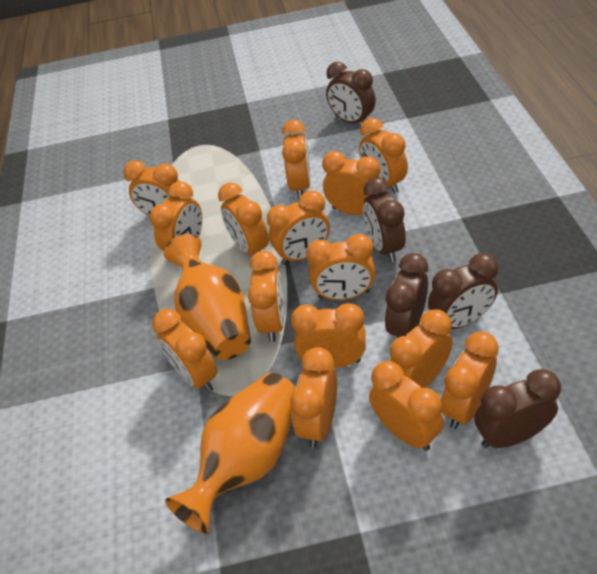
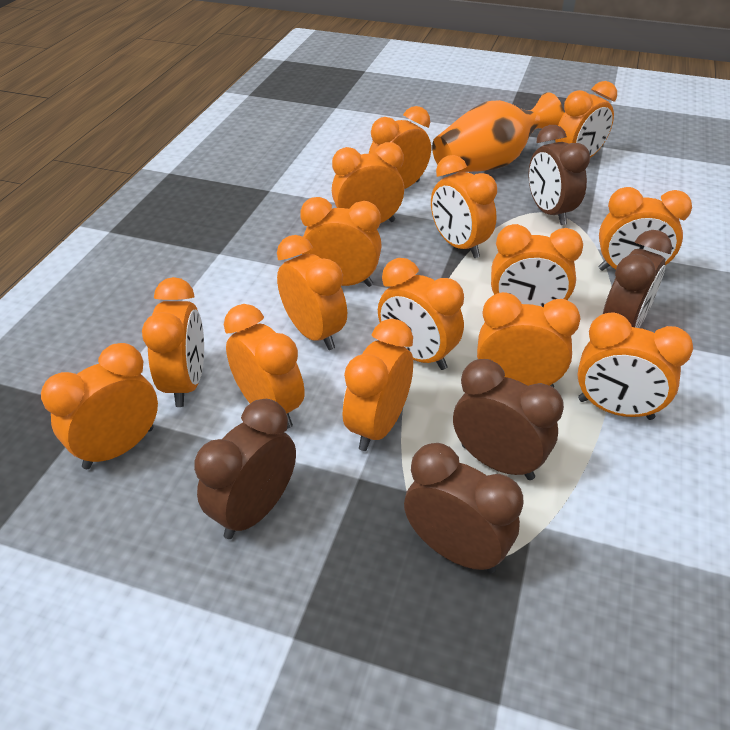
orange vase: 2 -> 1

